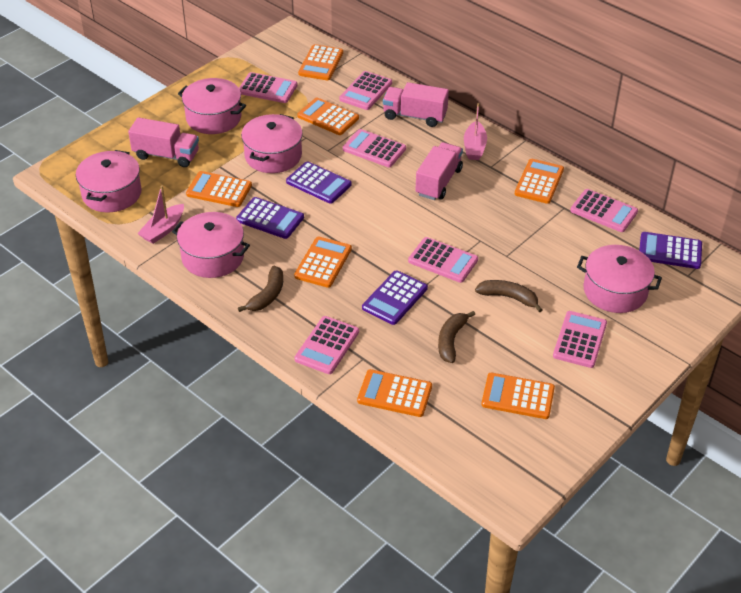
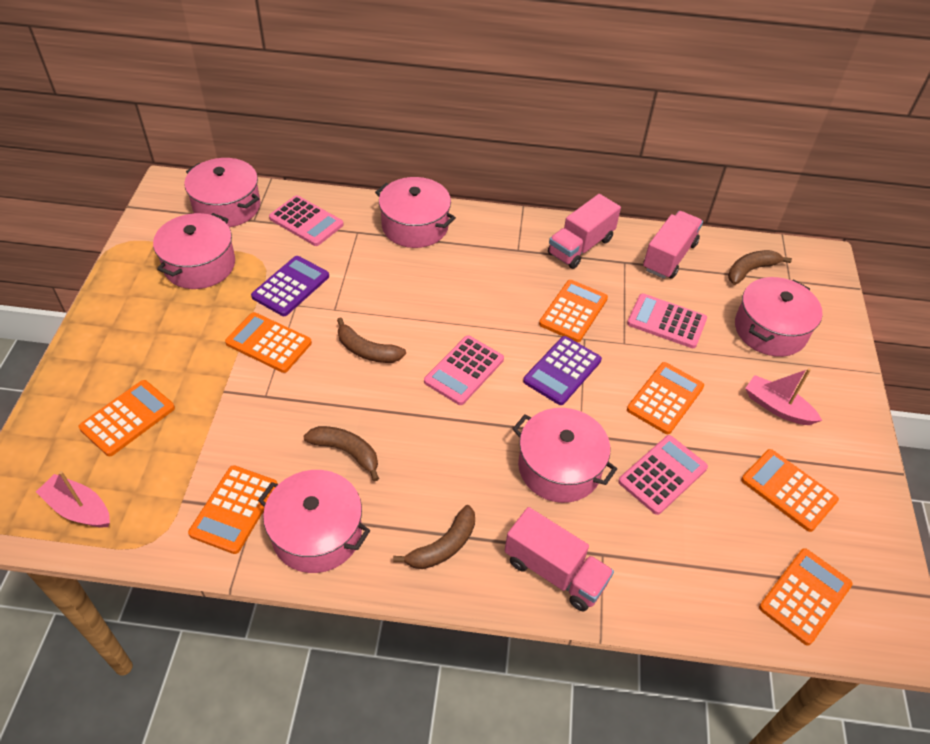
brown banana: 3 -> 4
pink calculator: 7 -> 4
pink pot: 5 -> 6
purple calculator: 4 -> 2

